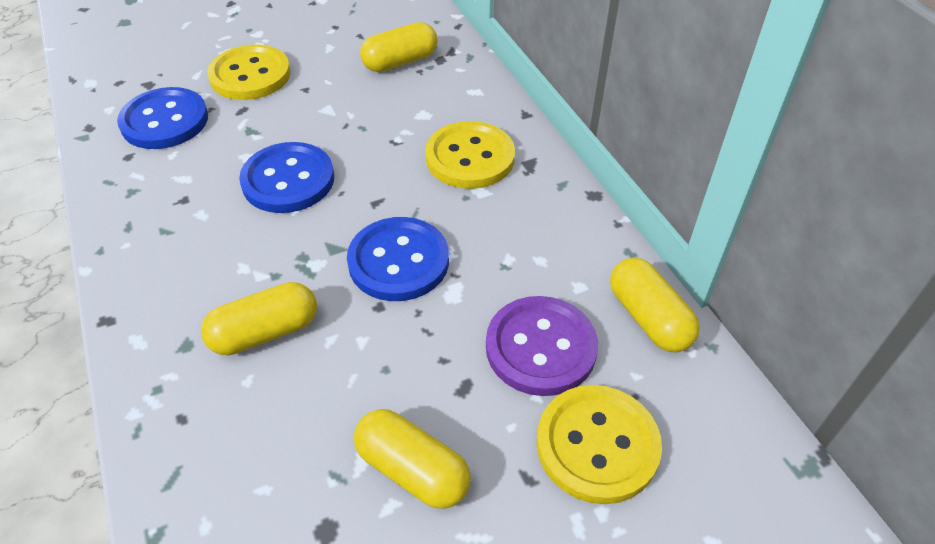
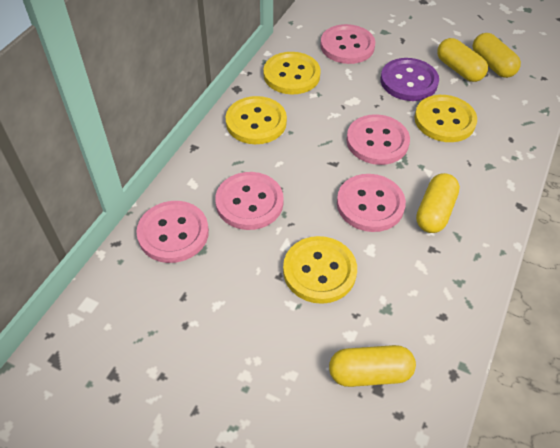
blue button: 3 -> 0
pink button: 0 -> 5
yellow button: 3 -> 4

